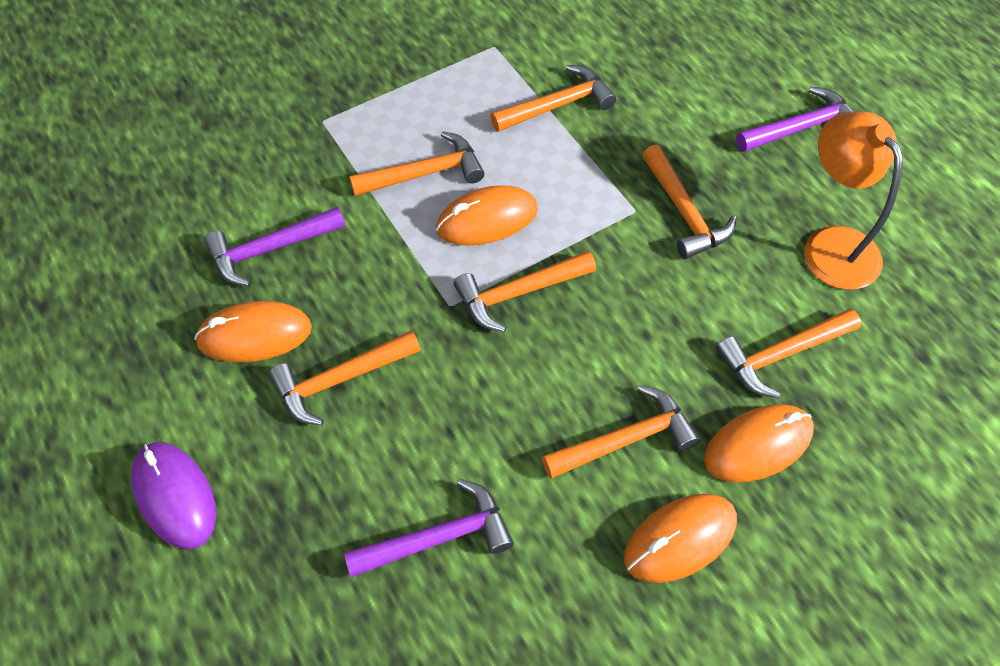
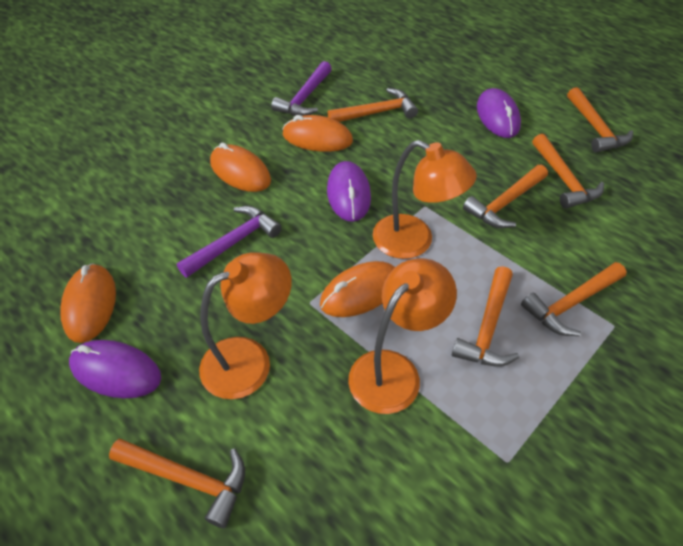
orange lamp: 1 -> 3
purple hammer: 3 -> 2
purple mouse: 1 -> 3

